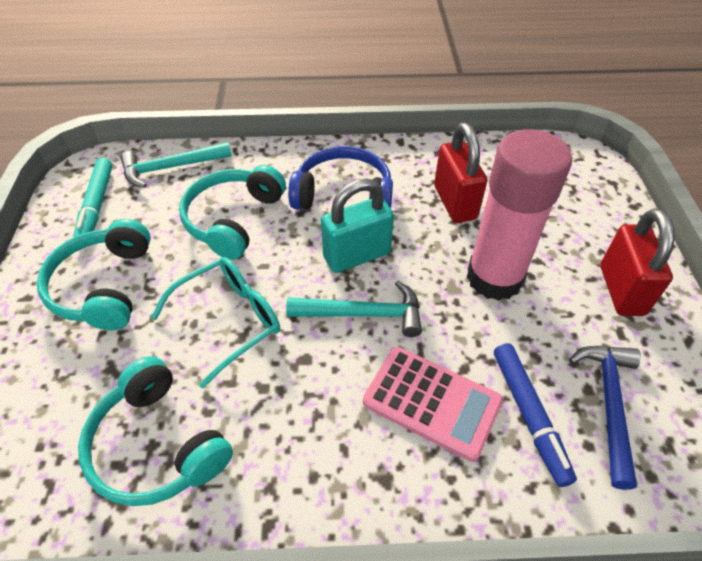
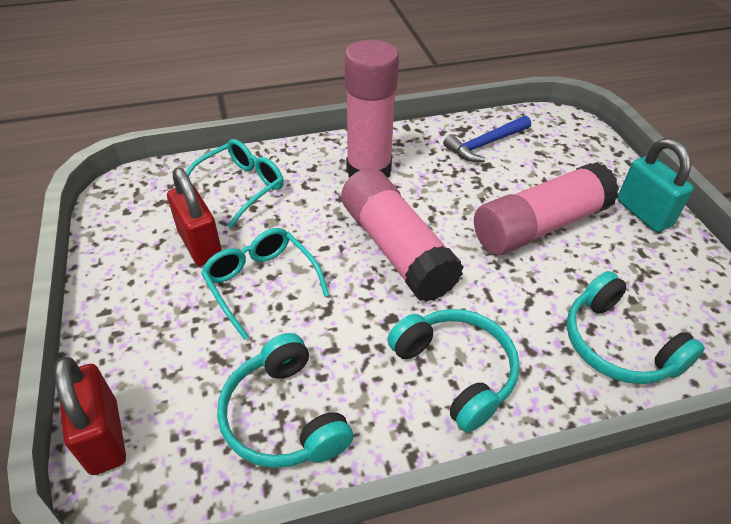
blue headphones: 1 -> 0
blue marker: 1 -> 0
pink calculator: 1 -> 0
pink glue stick: 1 -> 3
turquoise glasses: 1 -> 2
turquoise hammer: 2 -> 0
turquoise marker: 1 -> 0

